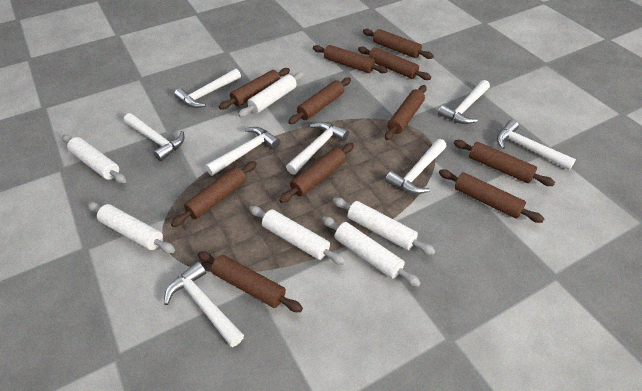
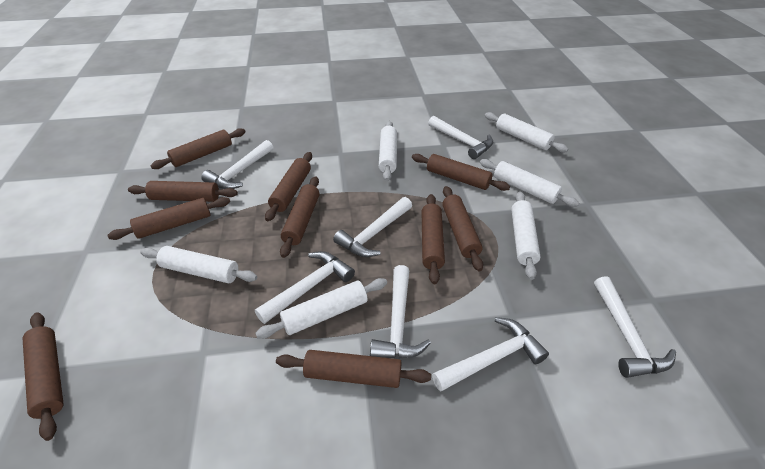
brown rolling pin: 11 -> 10
white hammer: 8 -> 7

